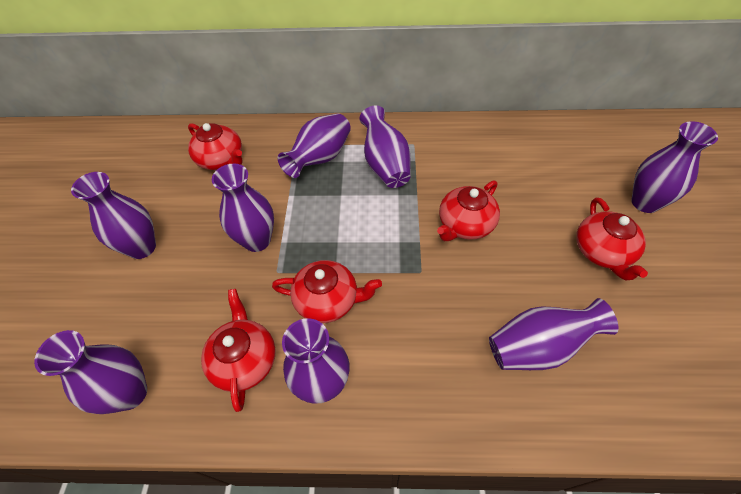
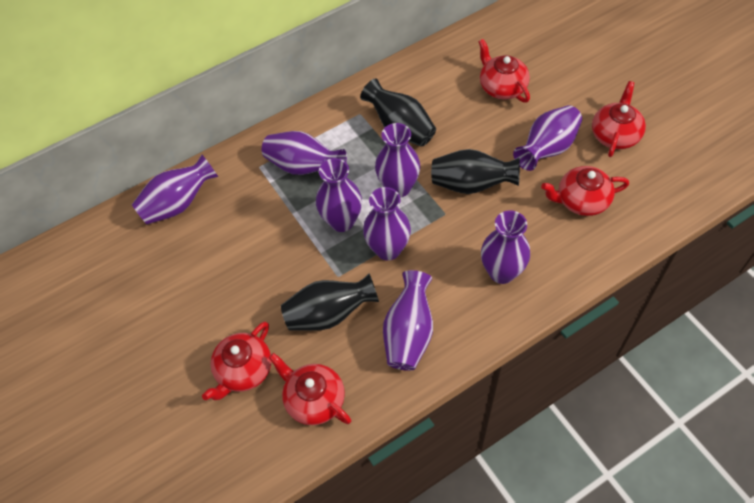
black vase: 0 -> 3

